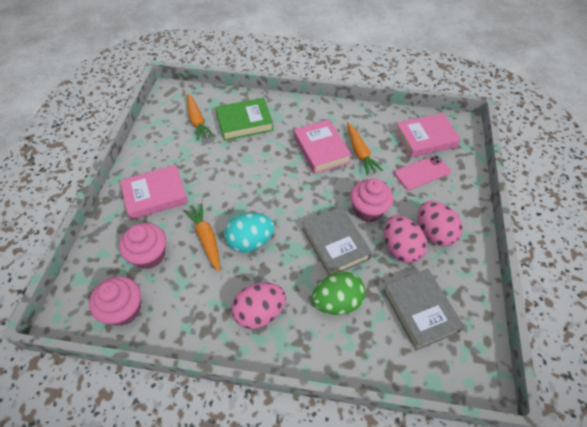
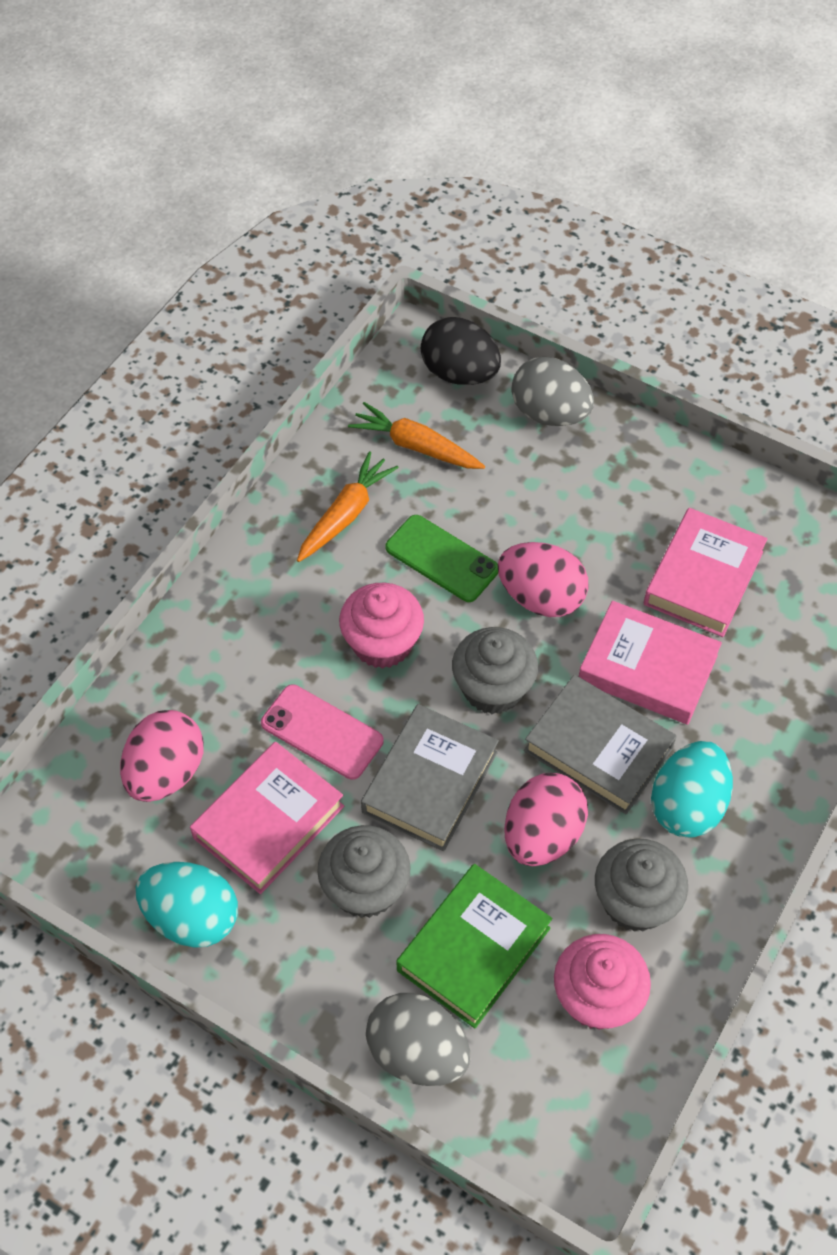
black egg: 0 -> 1
green egg: 1 -> 0
green phone: 0 -> 1
grey cupcake: 0 -> 3
grey egg: 0 -> 2
orange carrot: 3 -> 2
pink cupcake: 3 -> 2
turquoise egg: 1 -> 2

